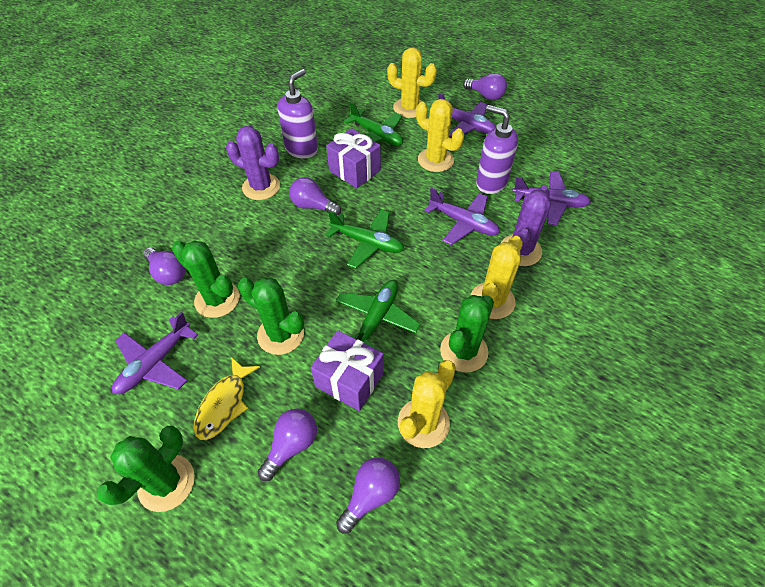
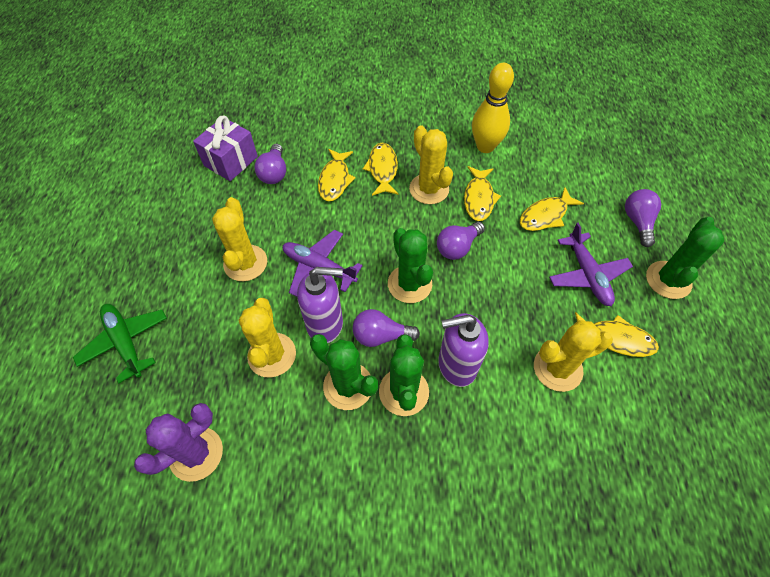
green plane: 3 -> 1
purple cactus: 2 -> 1
purple gift: 2 -> 1
purple light bulb: 5 -> 4
purple plane: 4 -> 2
yellow bowling pin: 0 -> 1
yellow fish: 1 -> 5

